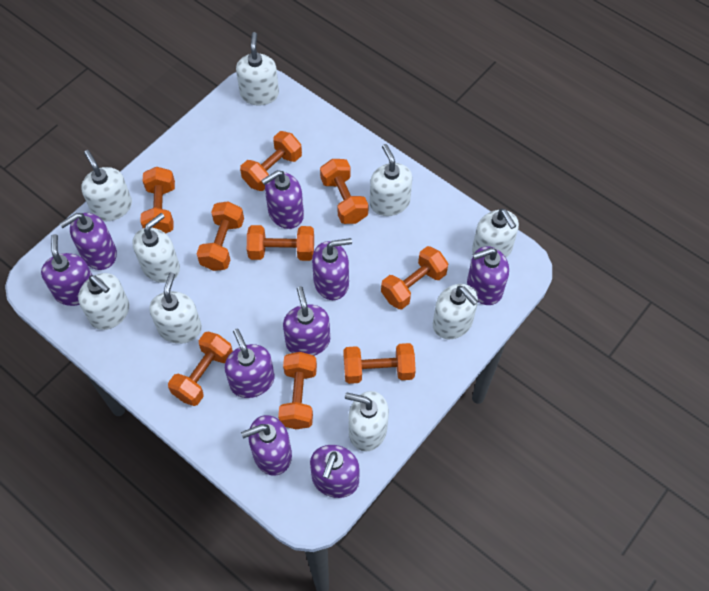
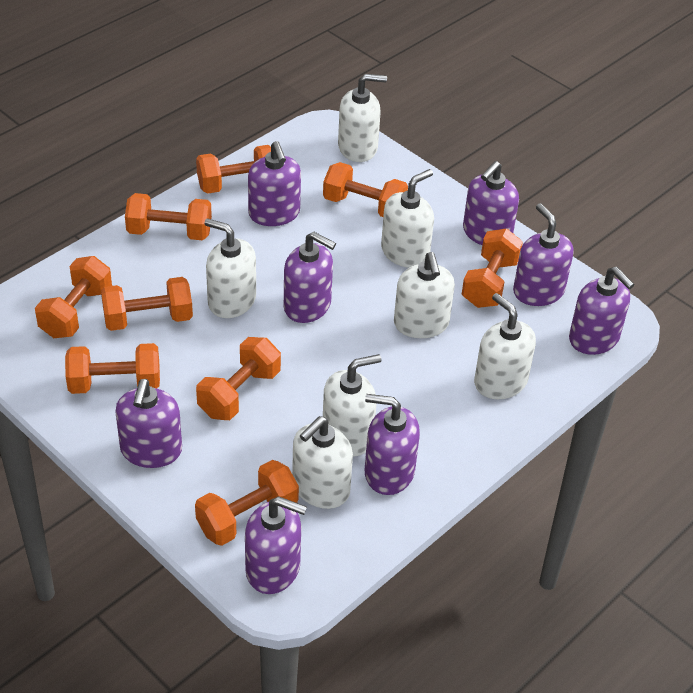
purple soap dispenser: 9 -> 8
white soap dispenser: 9 -> 7

